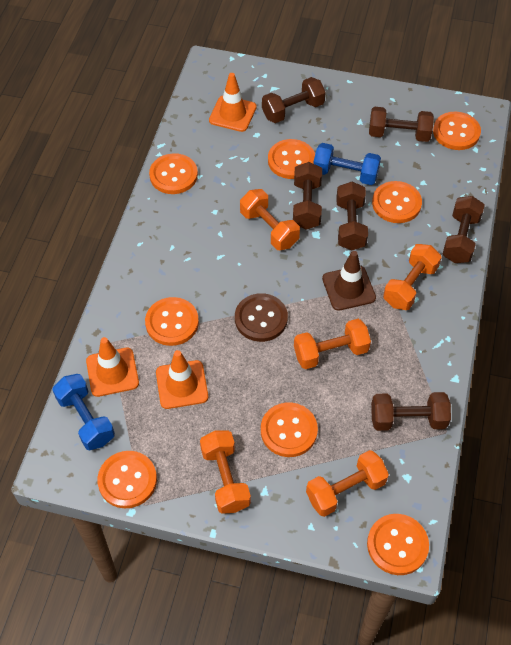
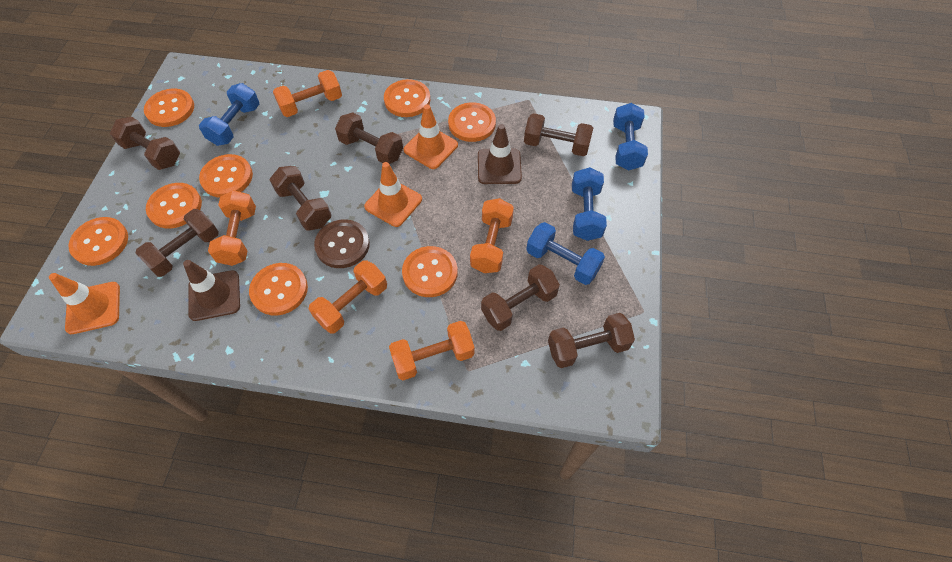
blue dumbbell: 2 -> 4
brown dumbbell: 6 -> 7
brown traffic cone: 1 -> 2

